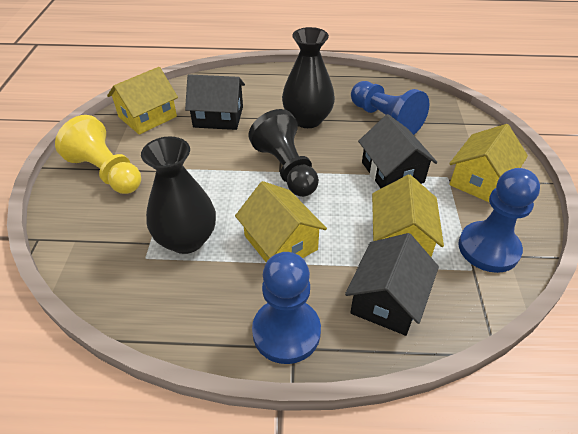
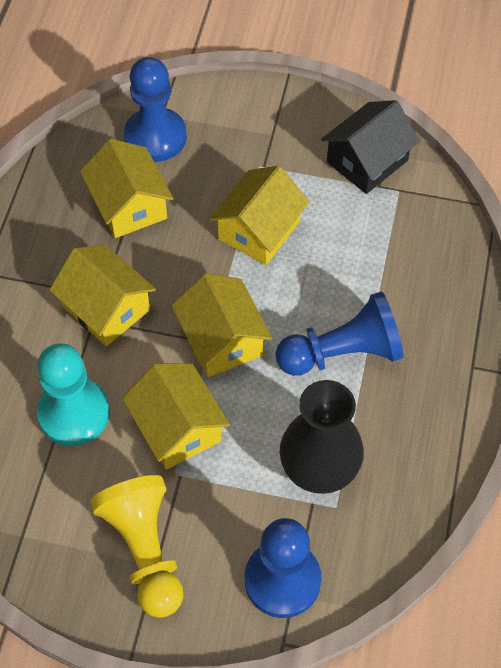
black house: 3 -> 1
black pawn: 1 -> 0
black vase: 2 -> 1
turquoise pawn: 0 -> 1
yellow house: 4 -> 5

